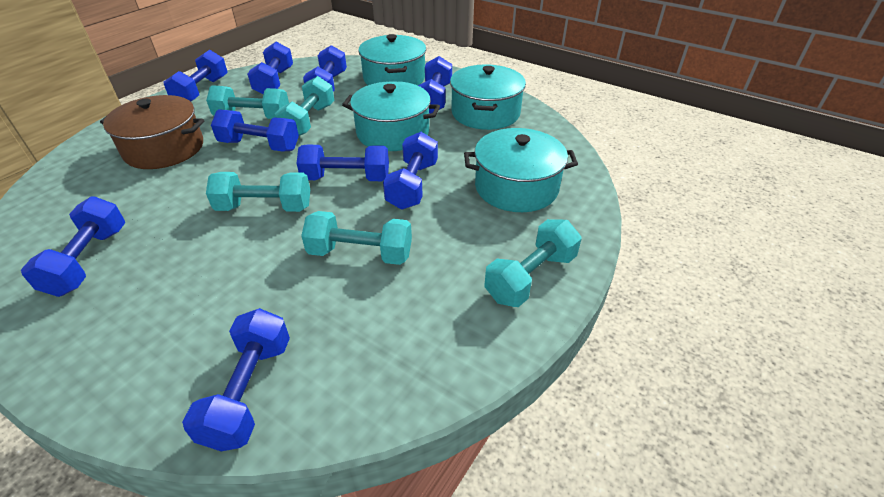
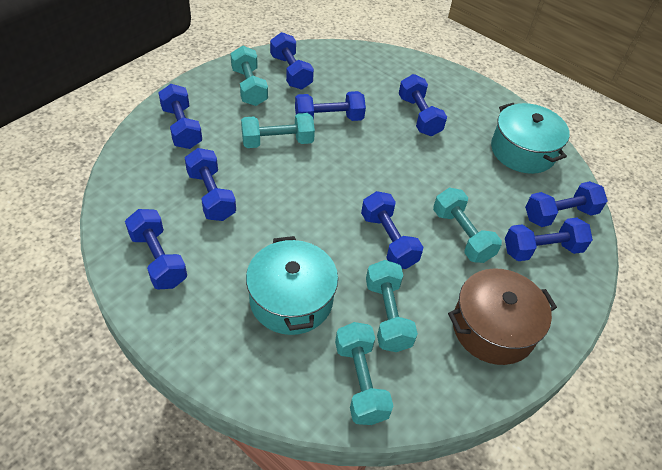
turquoise pot: 4 -> 2

